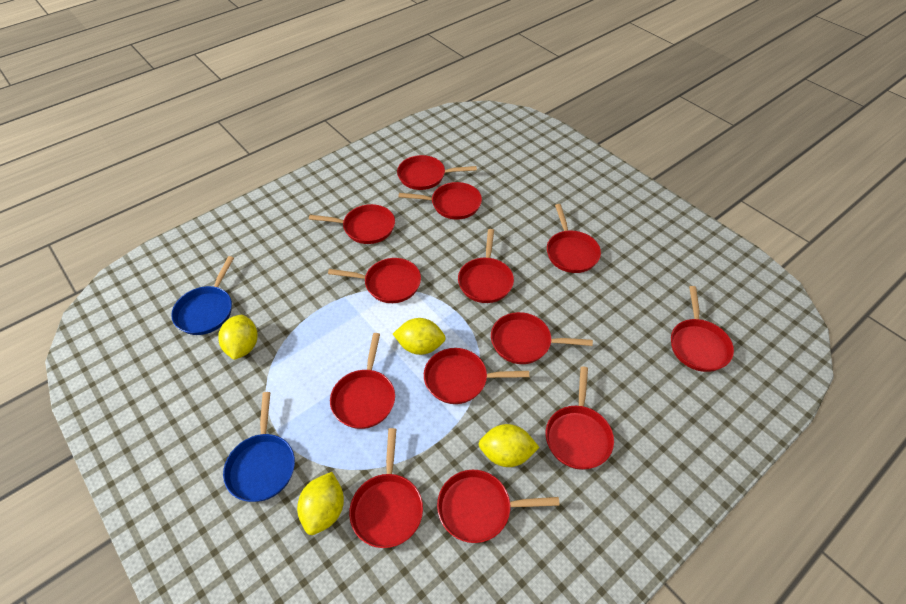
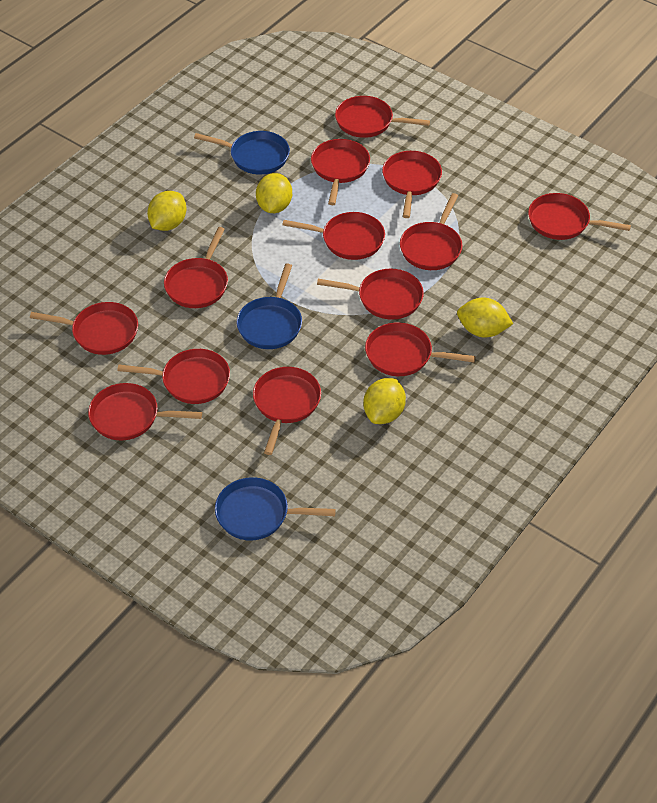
blue pan: 2 -> 3

